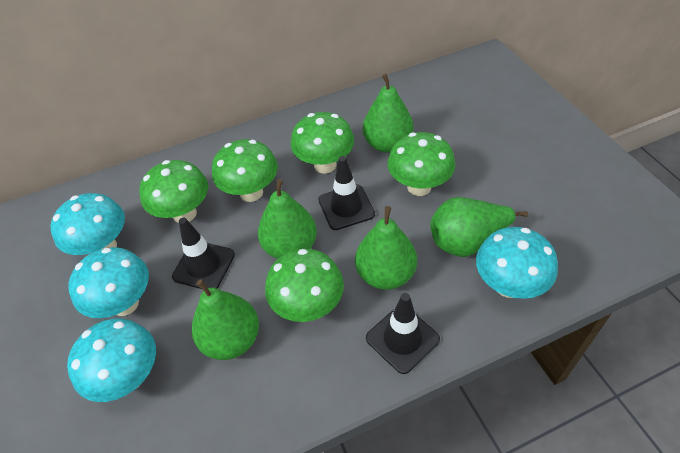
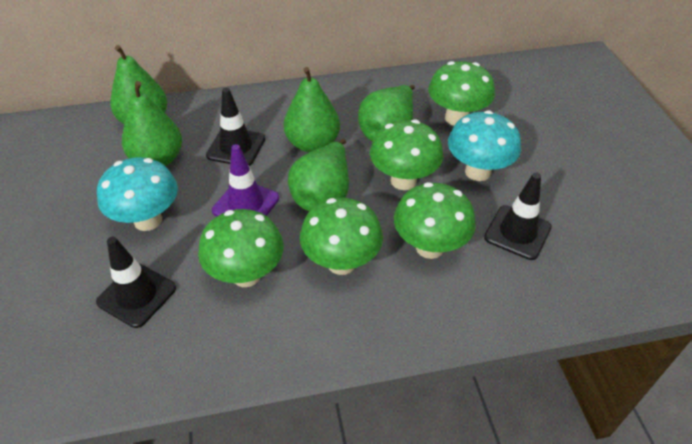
purple traffic cone: 0 -> 1
turquoise mushroom: 4 -> 2

